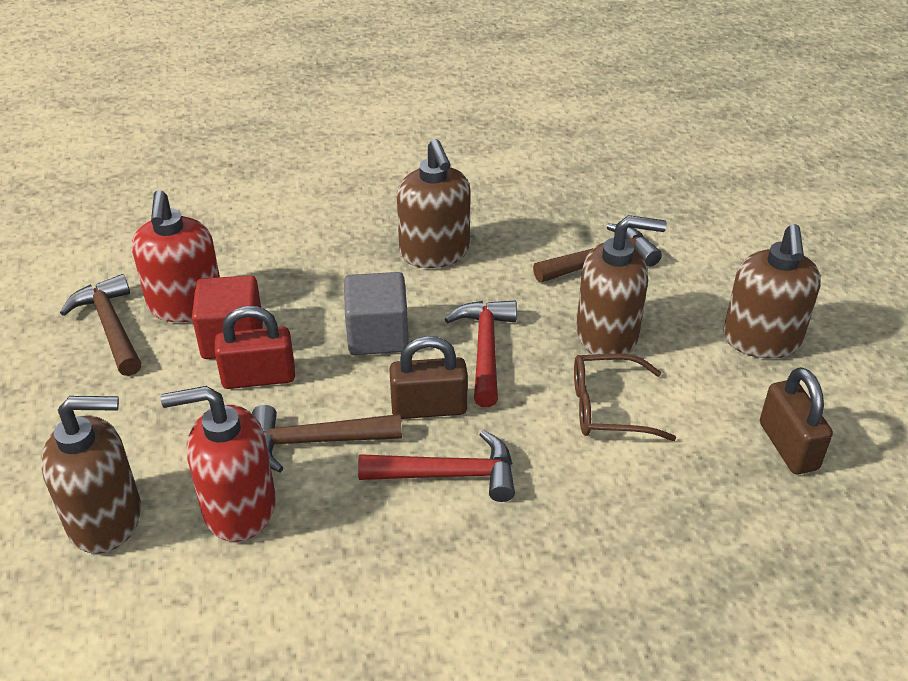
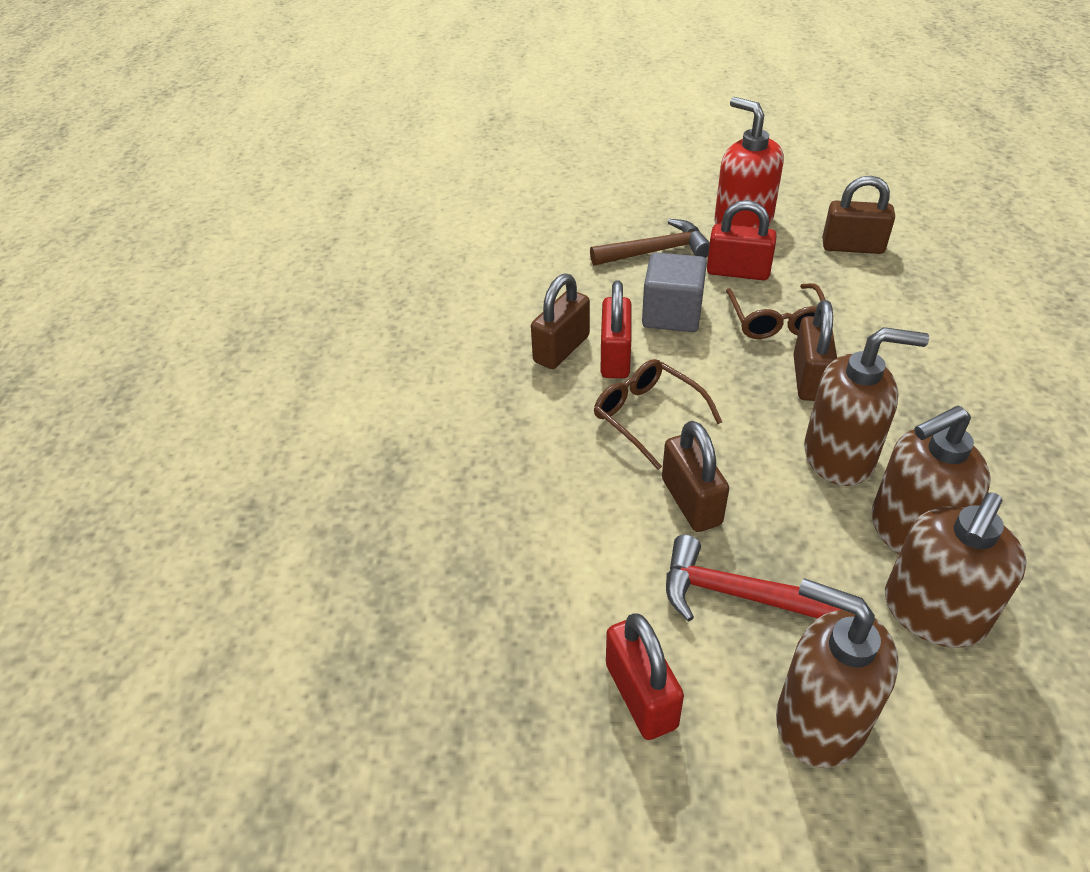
brown glasses: 1 -> 2
brown hammer: 3 -> 1
brown padlock: 2 -> 4
red cube: 1 -> 0
red hammer: 2 -> 1
red padlock: 1 -> 3
red soap dispenser: 2 -> 1

